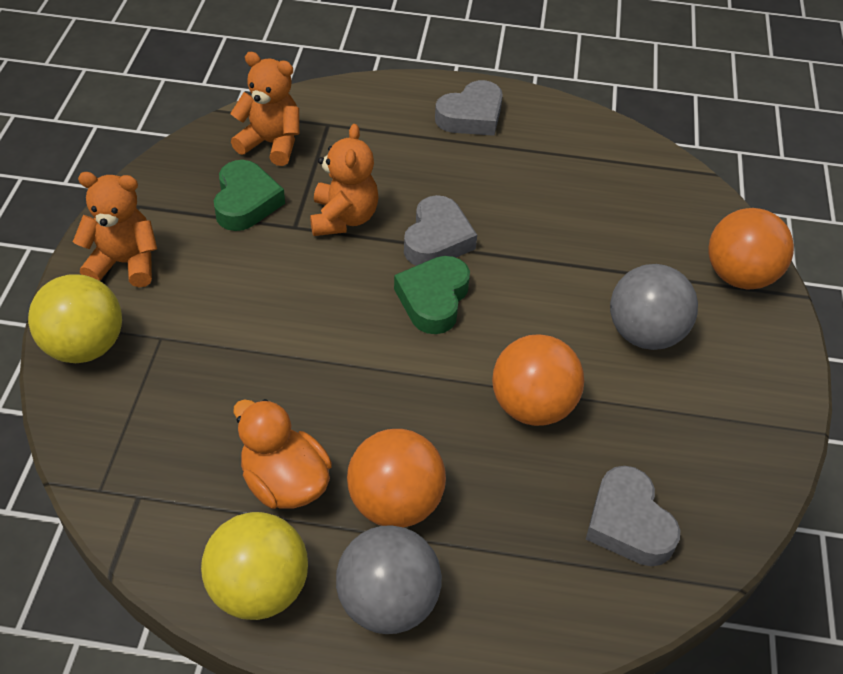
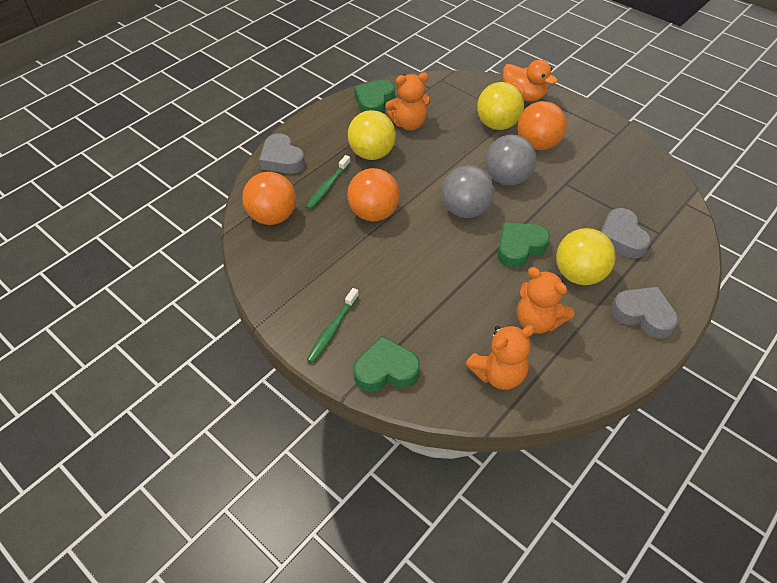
green heart: 2 -> 3
green toothbrush: 0 -> 2
yellow ball: 2 -> 3

